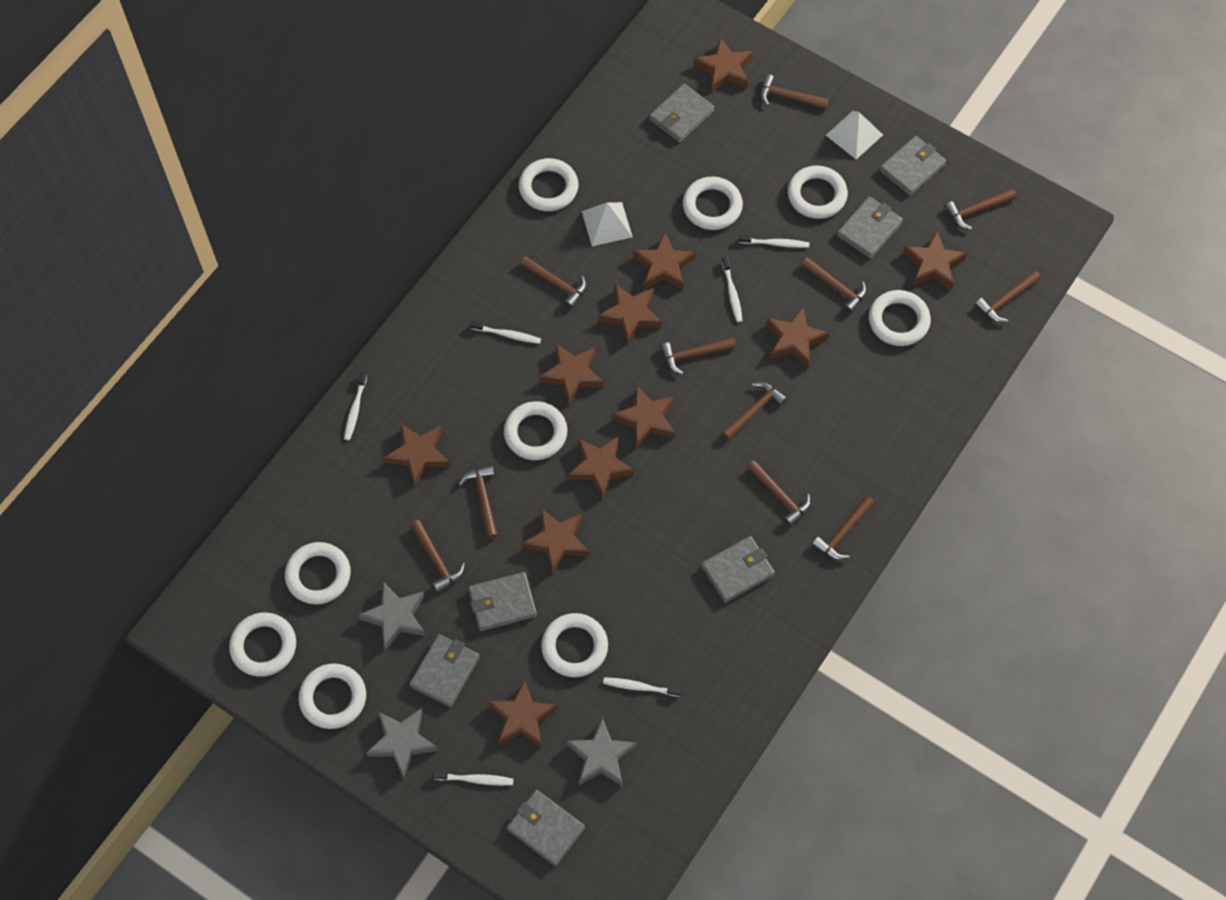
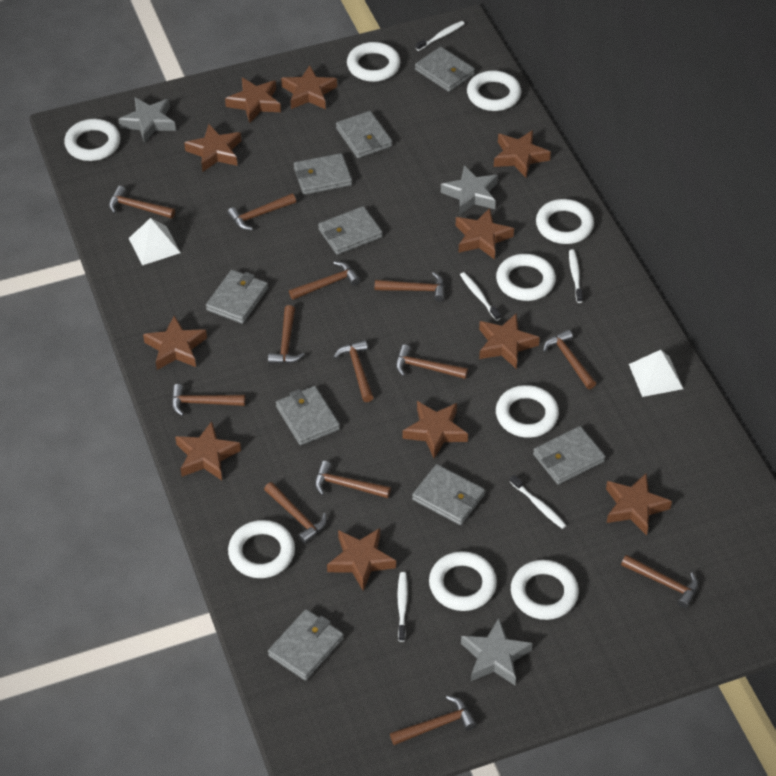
brown hammer: 11 -> 13
grey wallet: 7 -> 9
white toothbrush: 6 -> 5

